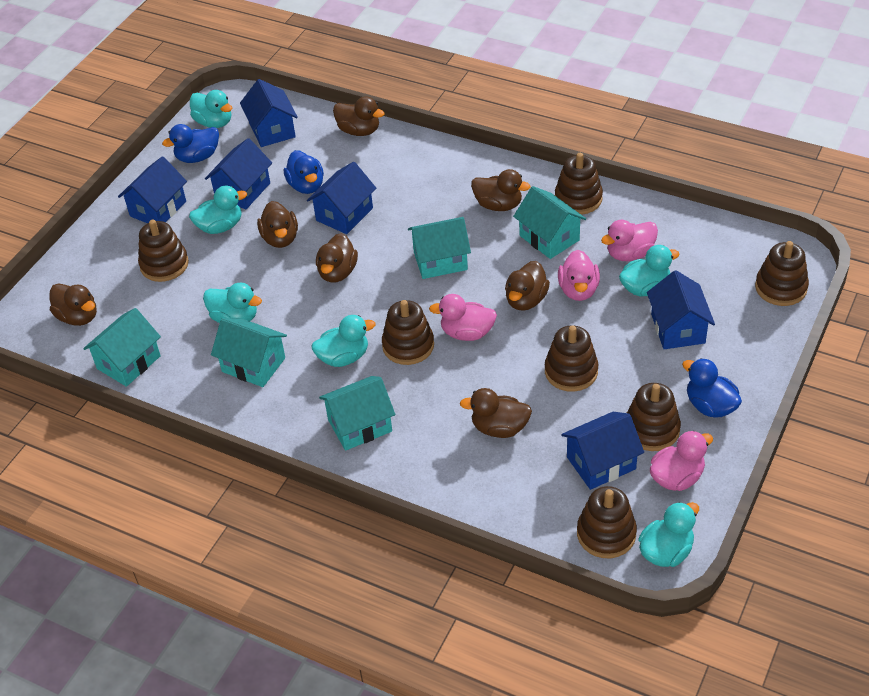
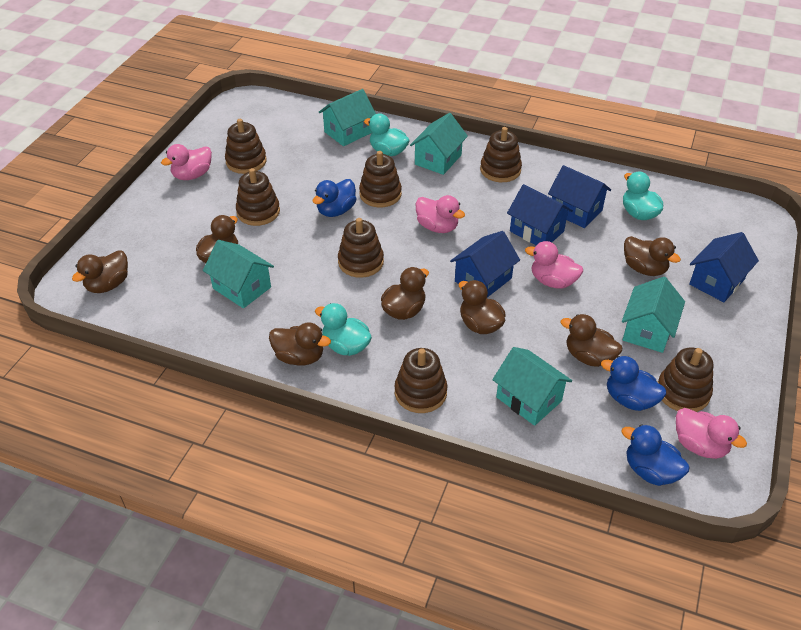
blue house: 6 -> 4
turquoise duck: 6 -> 3

